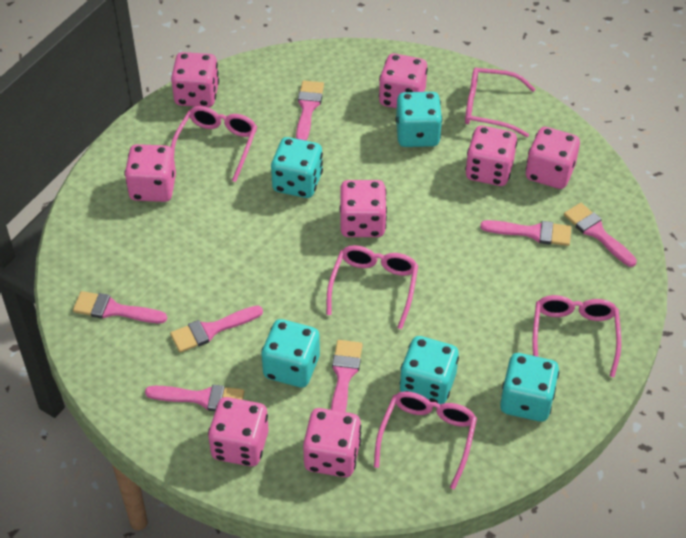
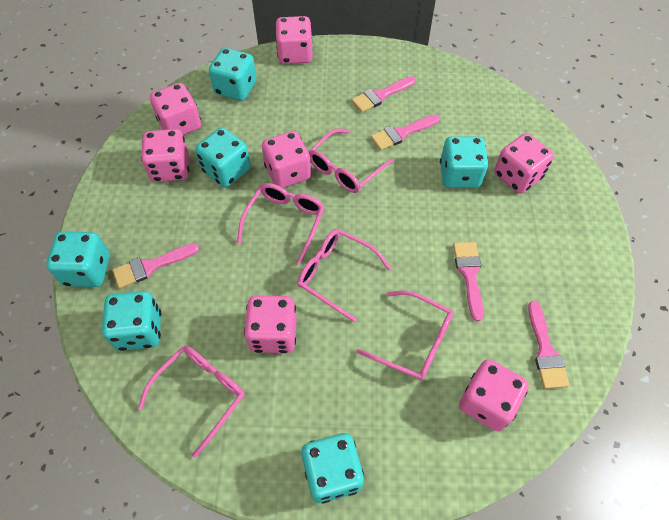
pink brush: 7 -> 5
pink dice: 8 -> 7
turquoise dice: 5 -> 6

